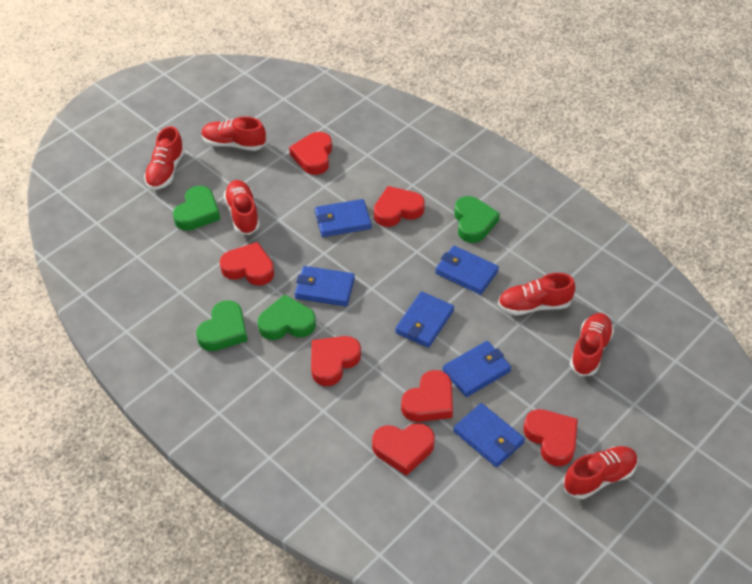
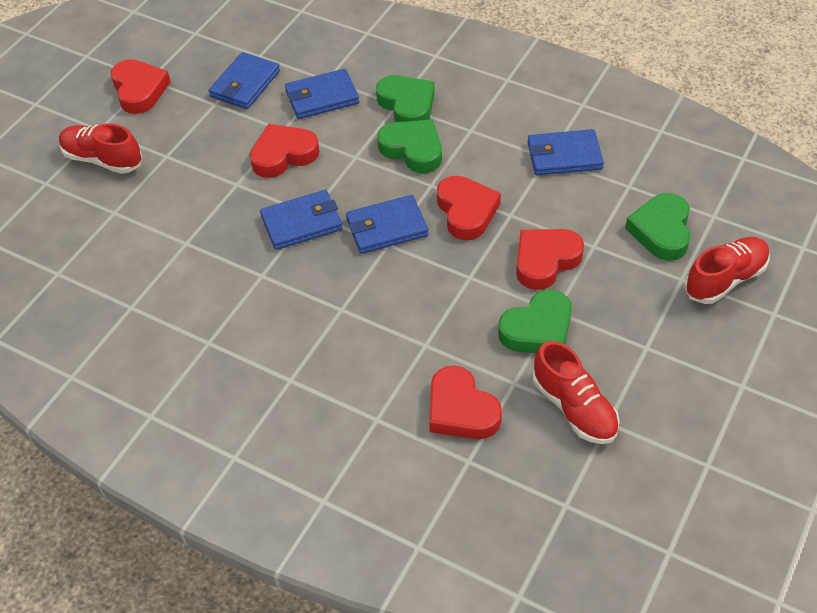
blue wallet: 6 -> 5
red heart: 7 -> 5
red shoe: 6 -> 3

